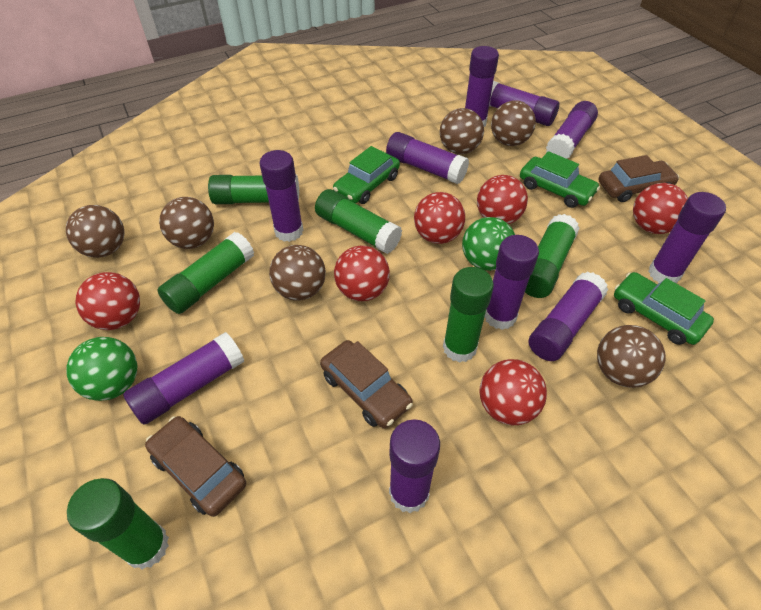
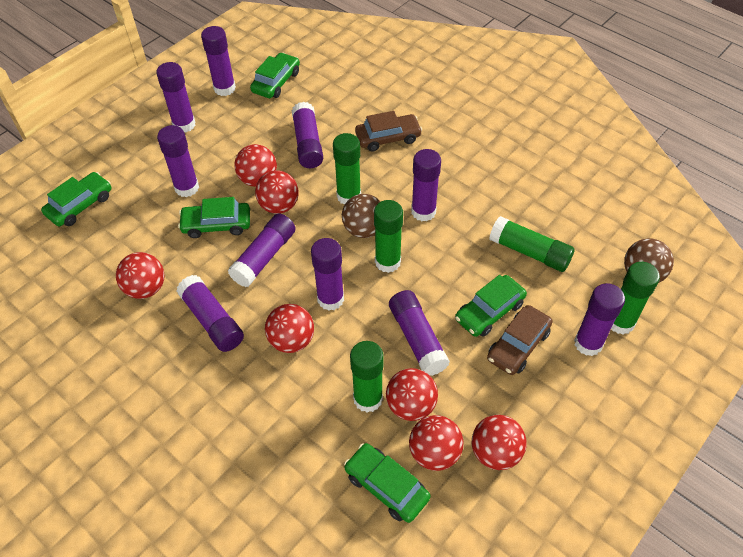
brown ball: 6 -> 2
brown car: 3 -> 2
green ball: 2 -> 0
green car: 3 -> 5
green glue stick: 6 -> 5
red ball: 6 -> 7

